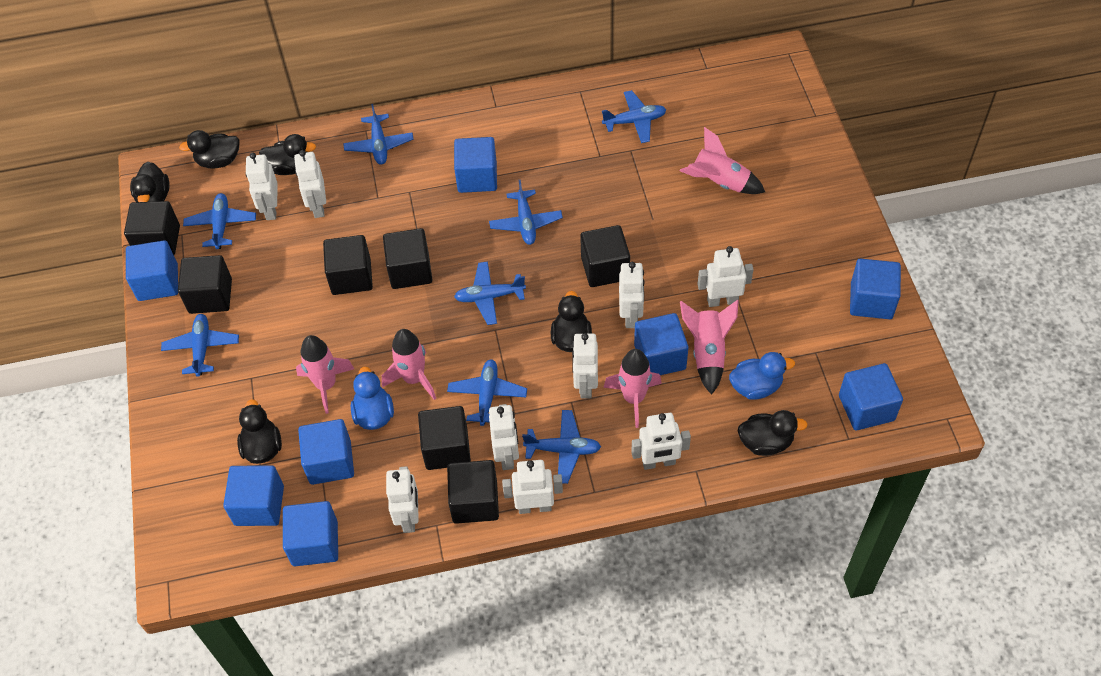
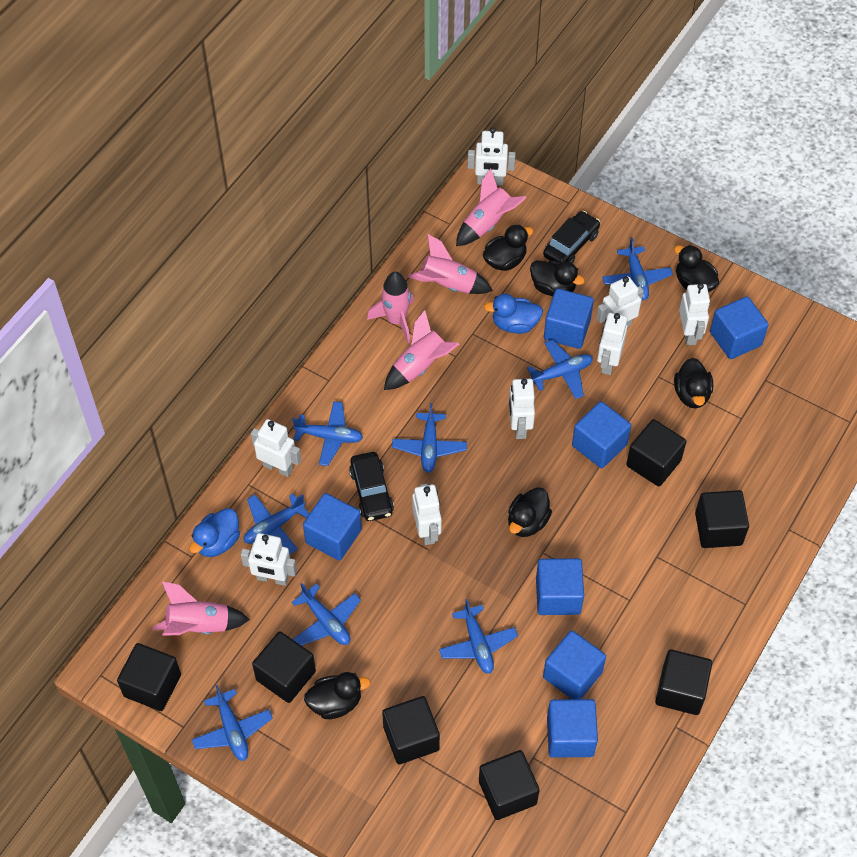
black car: 0 -> 2
blue cube: 8 -> 7
white robot: 9 -> 8

